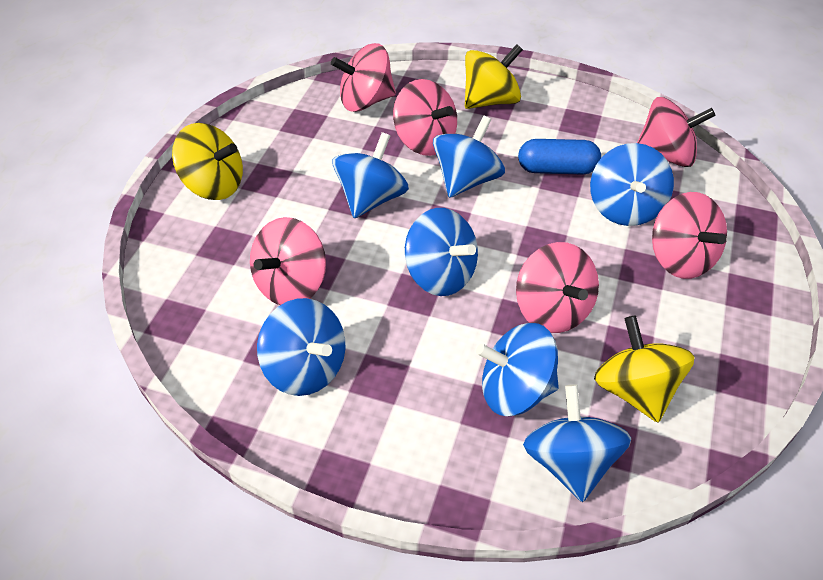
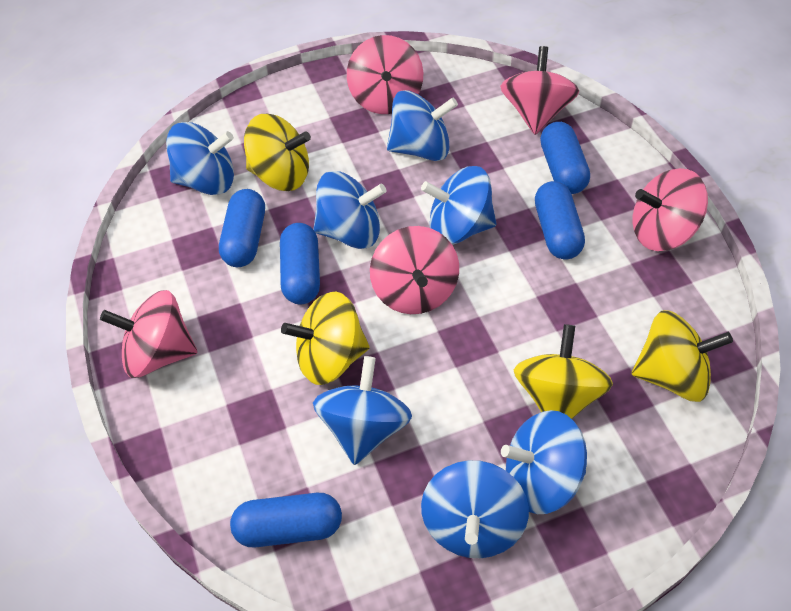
blue capsule: 1 -> 5
pink spinning top: 6 -> 5
yellow spinning top: 3 -> 4

